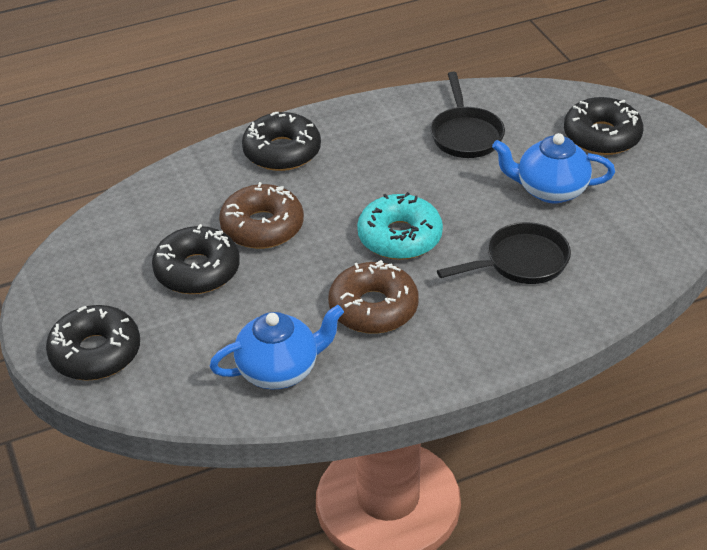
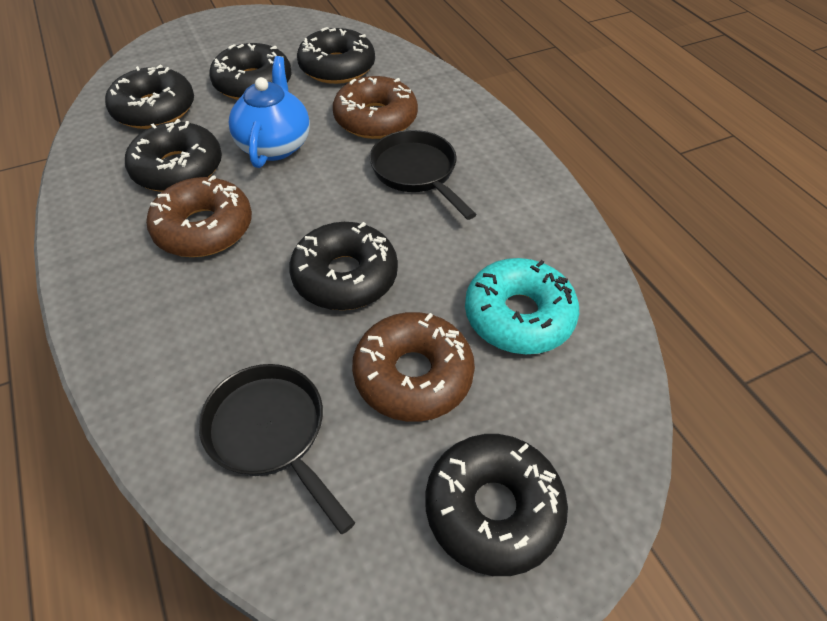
black donut: 4 -> 6
blue teapot: 2 -> 1
brown donut: 2 -> 3

